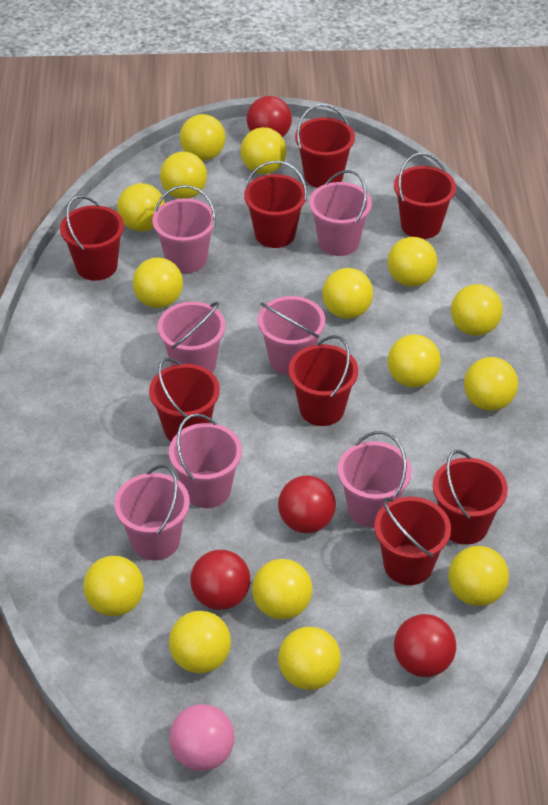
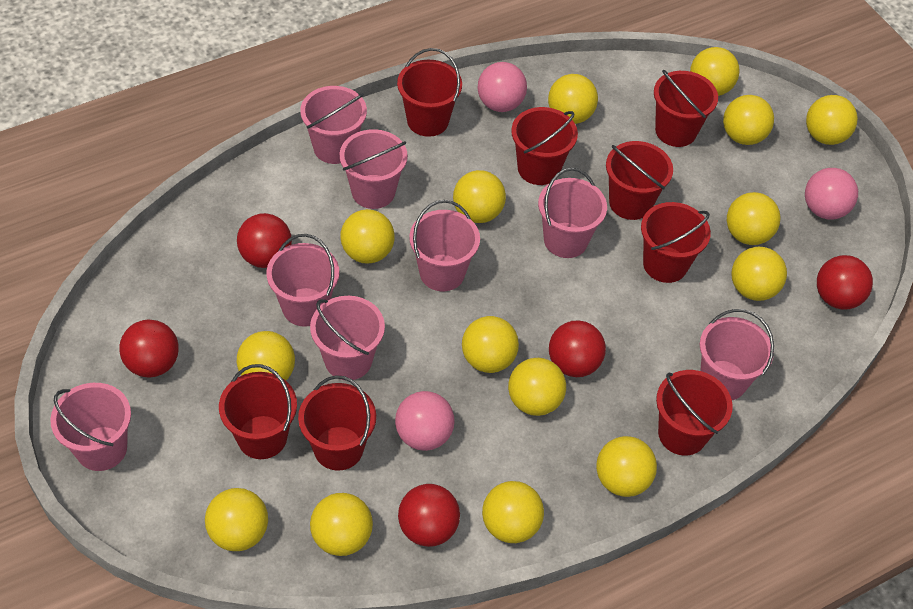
pink ball: 1 -> 3
pink bucket: 7 -> 8
red ball: 4 -> 5

